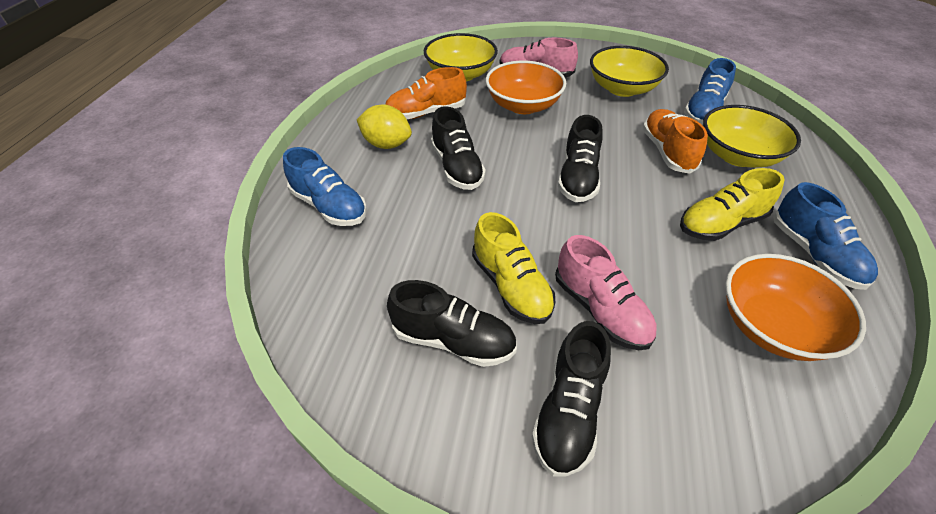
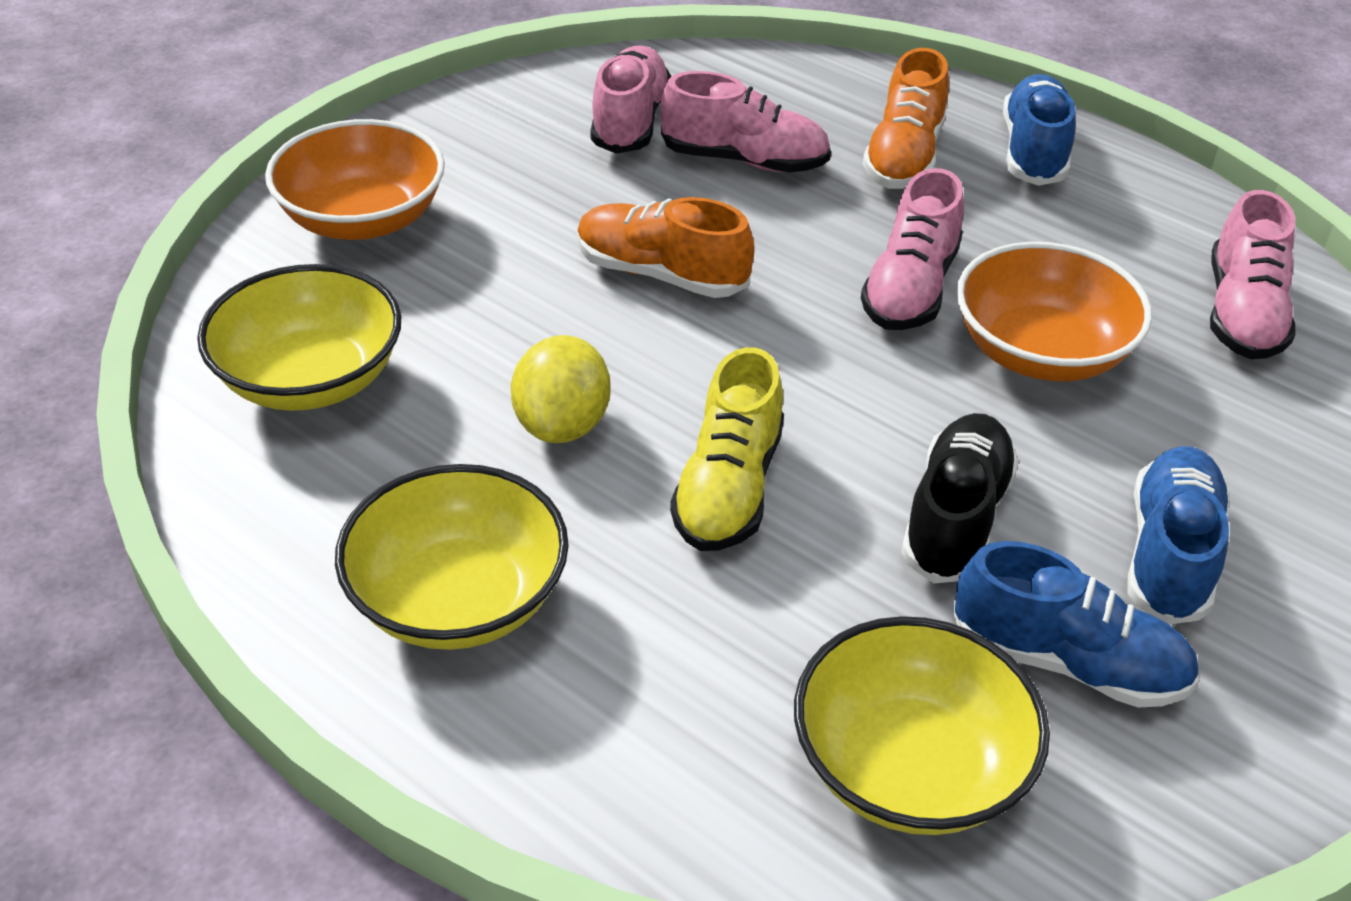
black shoe: 4 -> 1
pink shoe: 2 -> 4
yellow shoe: 2 -> 1

